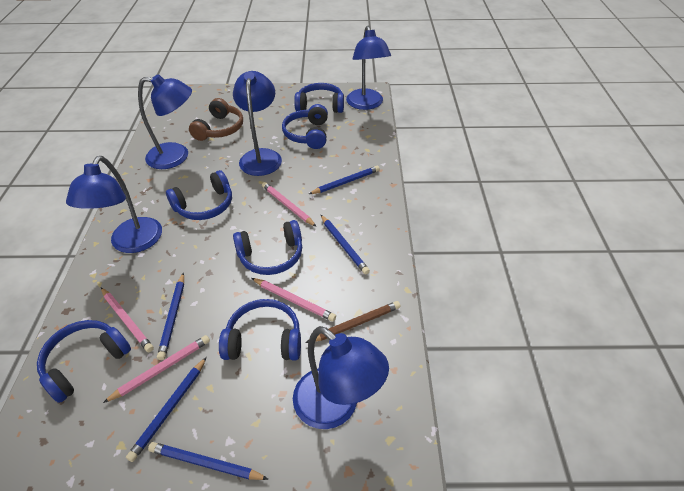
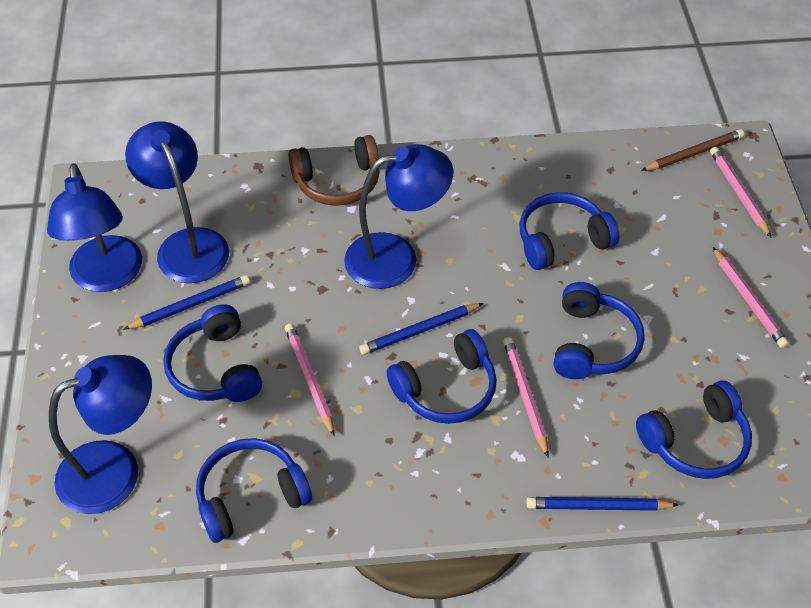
blue lamp: 5 -> 4
blue pencil: 5 -> 3

